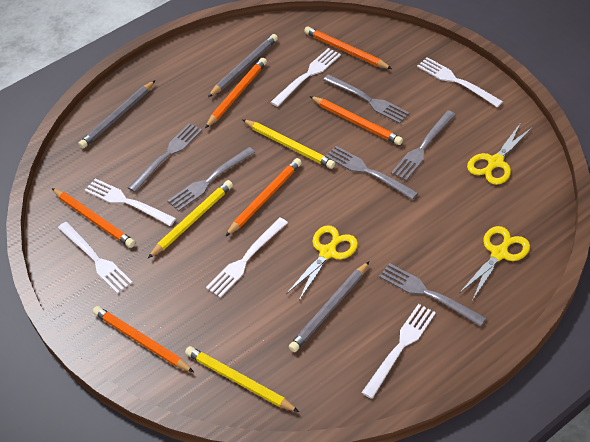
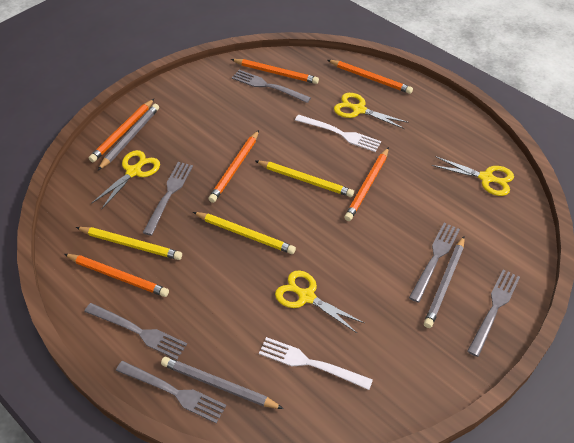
white fork: 6 -> 2
yellow scissors: 3 -> 4

